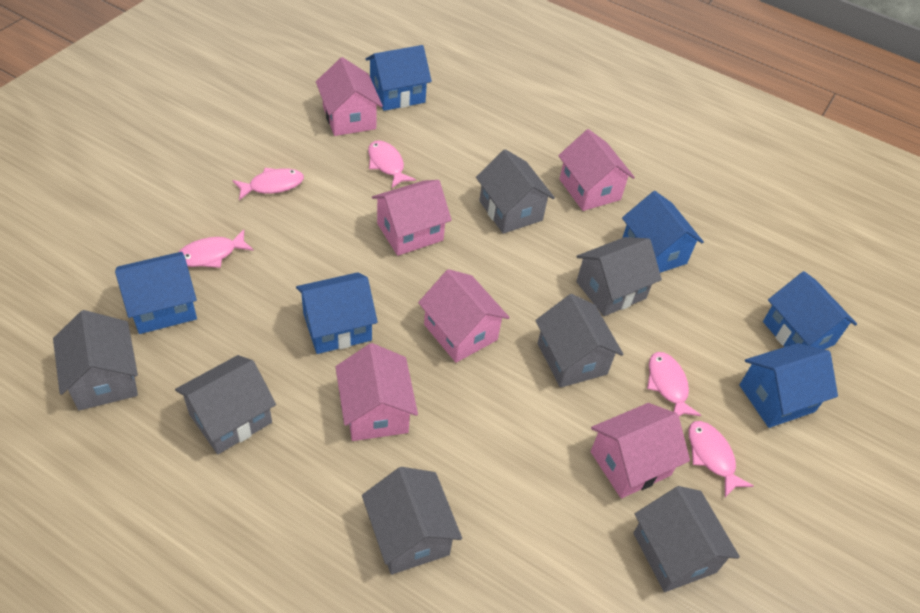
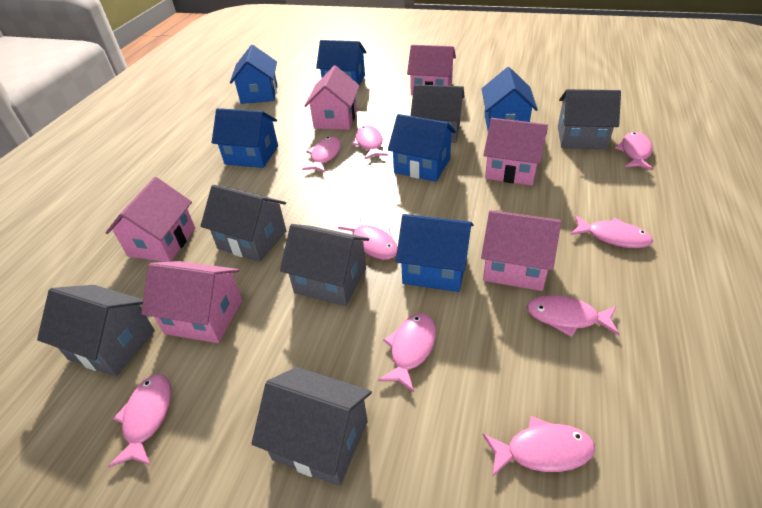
grey house: 7 -> 6
pink fish: 5 -> 9

